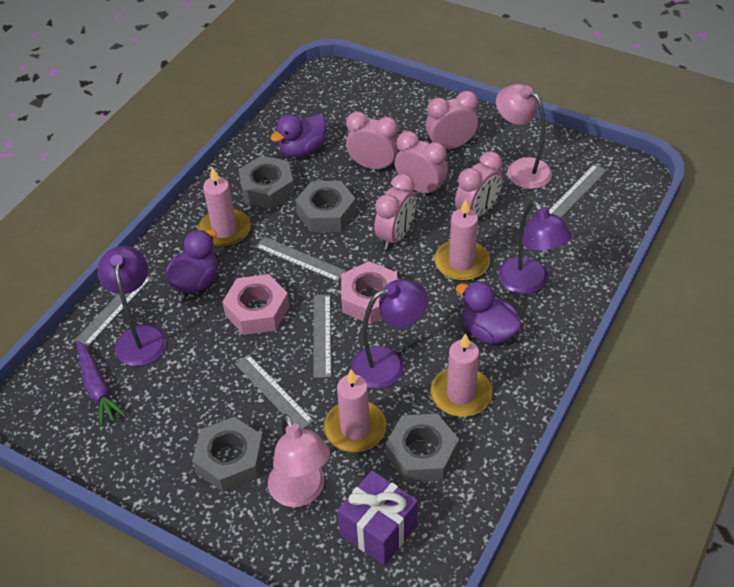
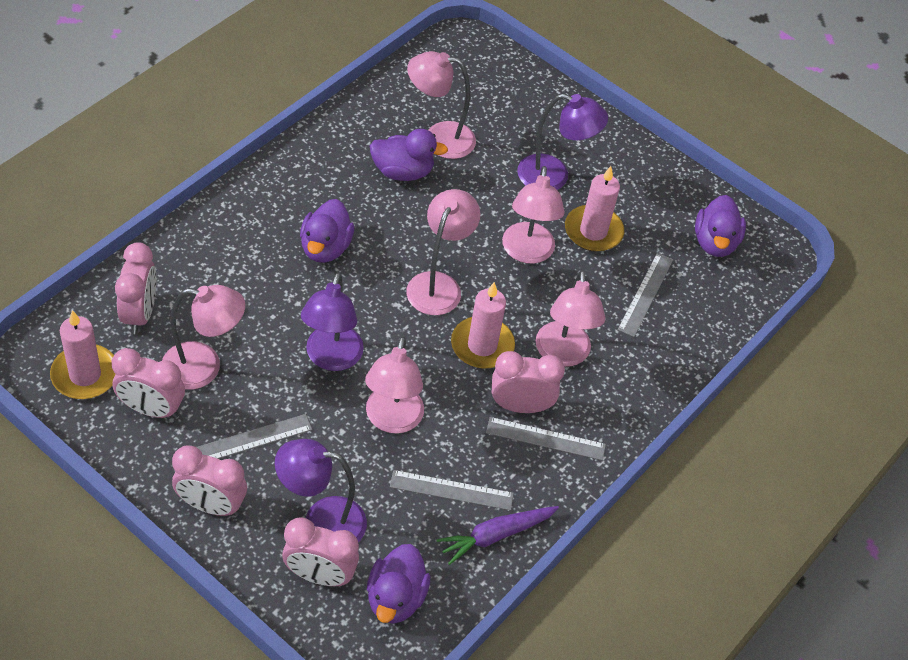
grey nut: 4 -> 0
grey ruler: 5 -> 4
pink candle: 4 -> 3
pink lamp: 2 -> 6
pink nut: 2 -> 0
purple duck: 3 -> 4
purple gift: 1 -> 0

